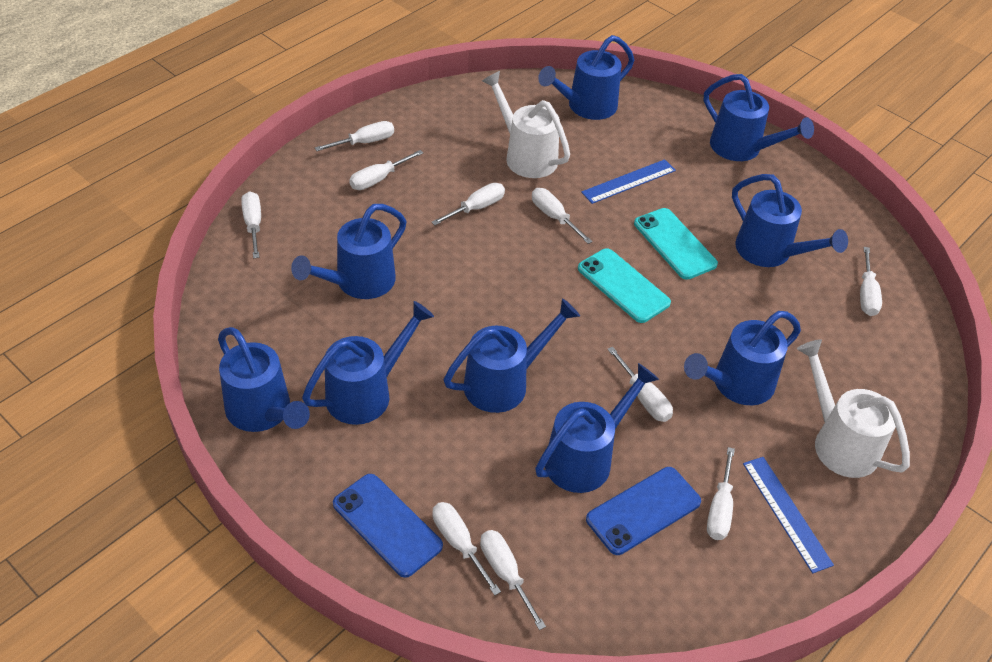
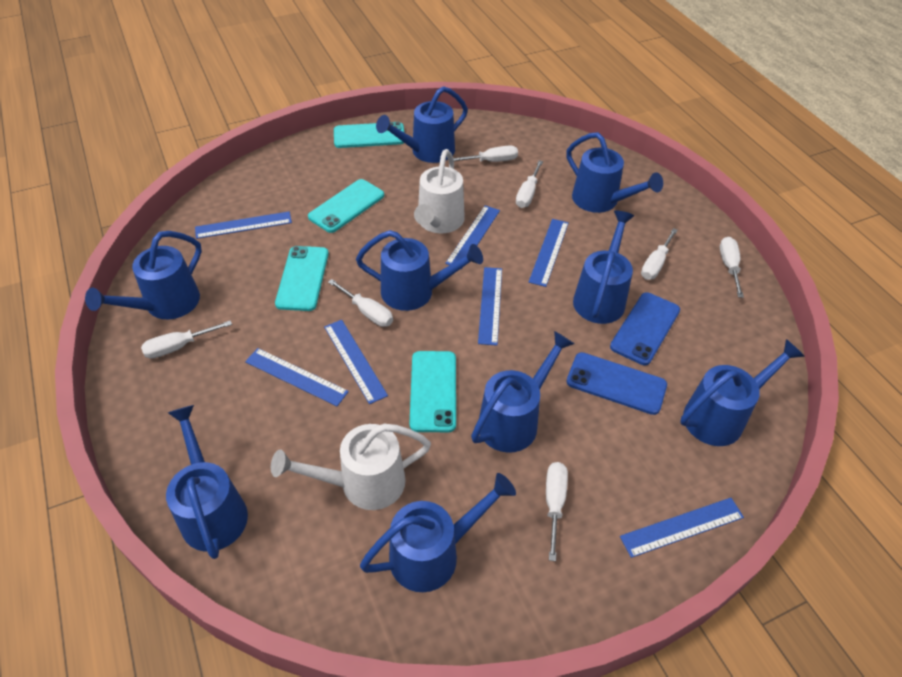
blue ruler: 2 -> 7
turquoise phone: 2 -> 4
white screwdriver: 10 -> 7

